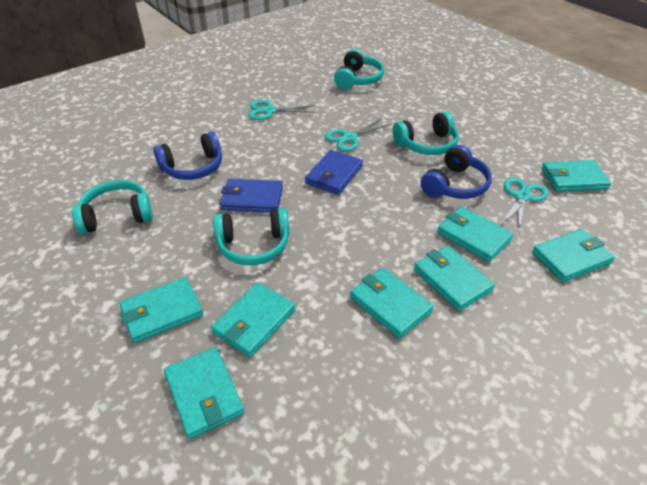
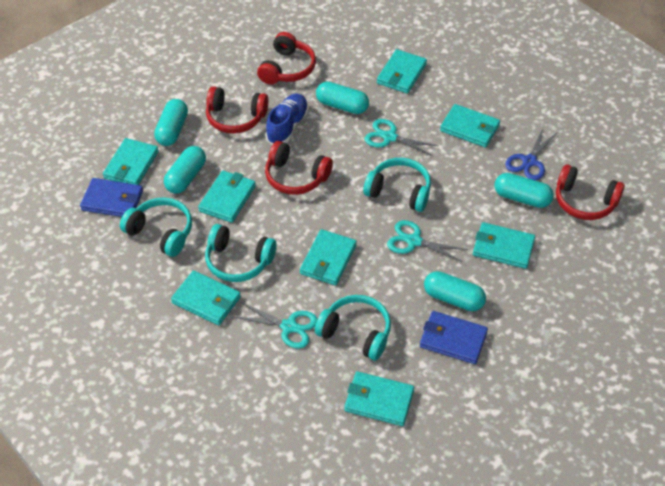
blue headphones: 2 -> 0
blue scissors: 0 -> 1
blue shoe: 0 -> 1
red headphones: 0 -> 4
turquoise capsule: 0 -> 5

